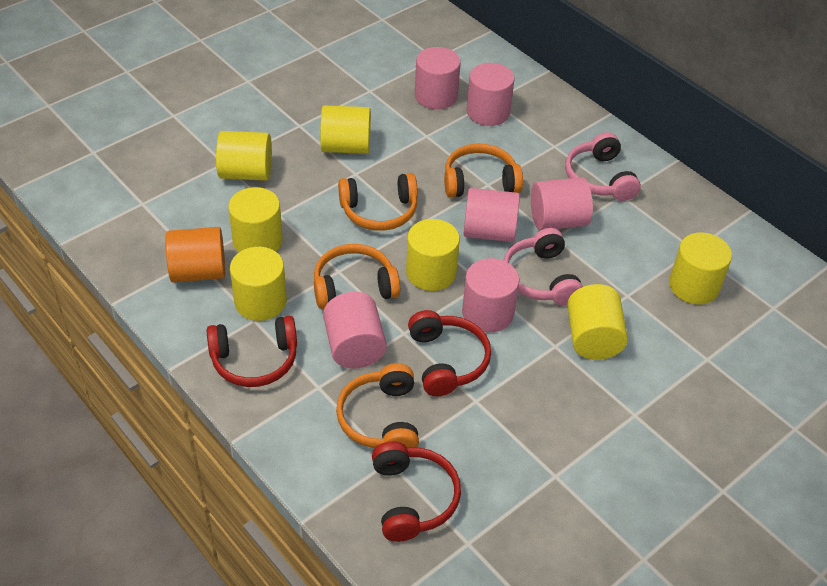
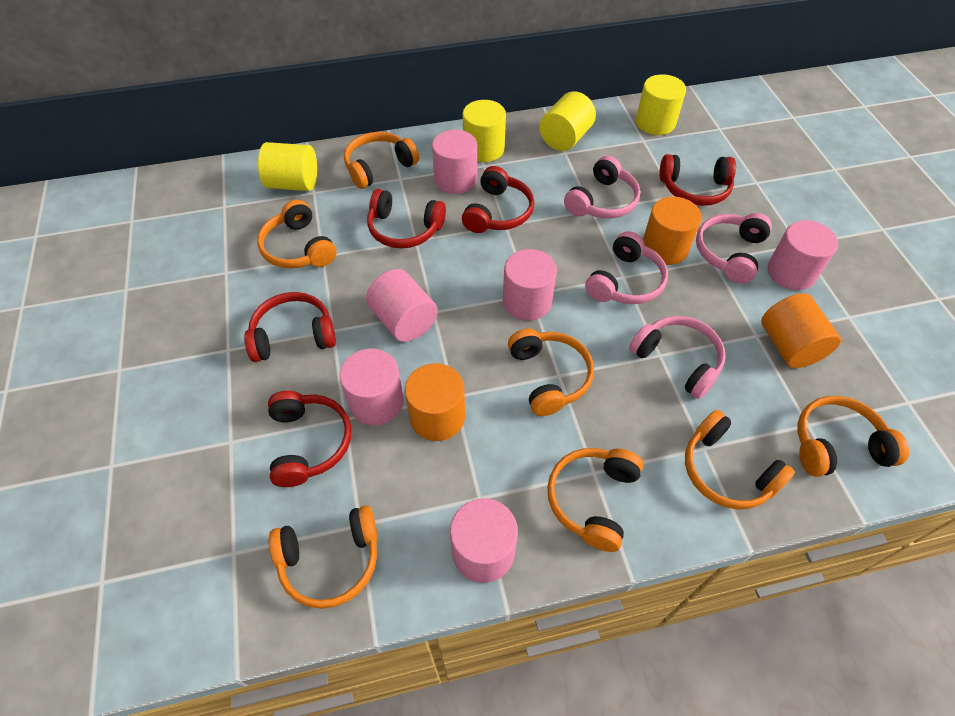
orange cylinder: 1 -> 3
orange headphones: 4 -> 7
pink headphones: 2 -> 4
red headphones: 3 -> 5
yellow cylinder: 7 -> 4

